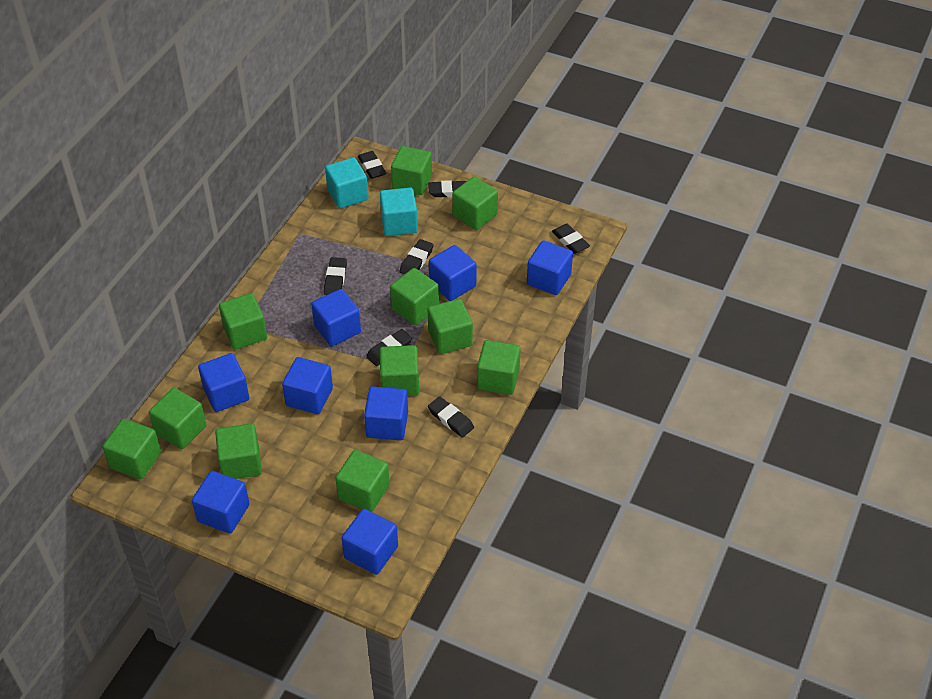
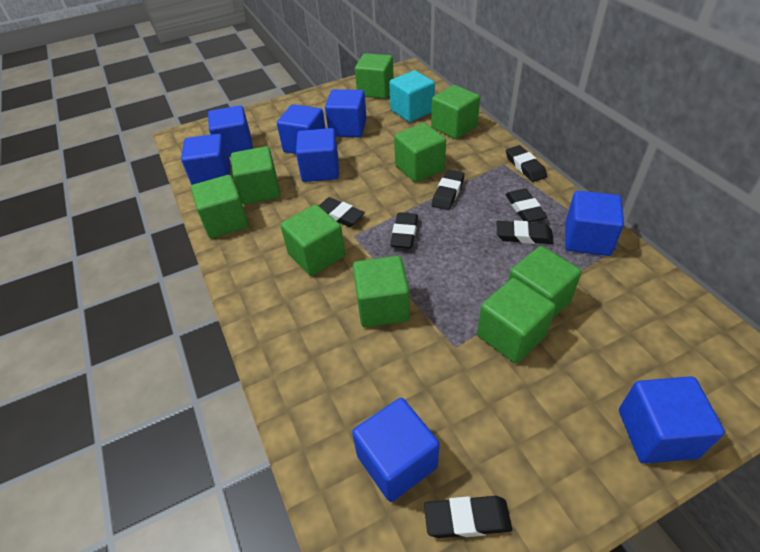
green cube: 11 -> 9
turquoise cube: 2 -> 1

